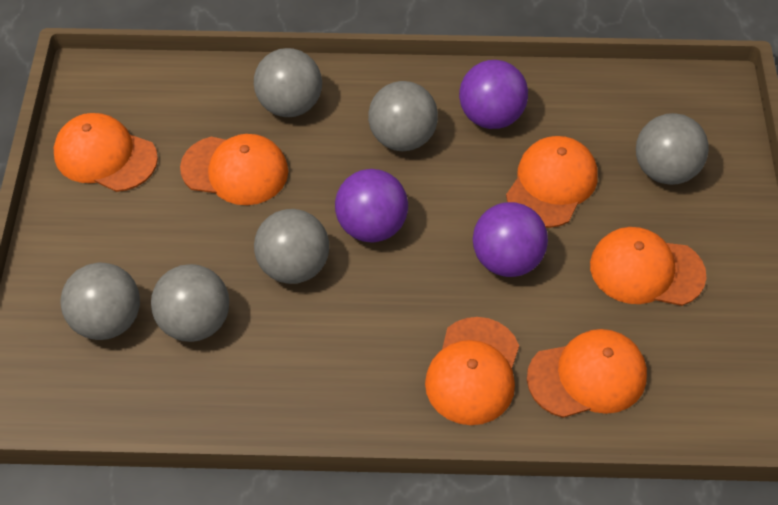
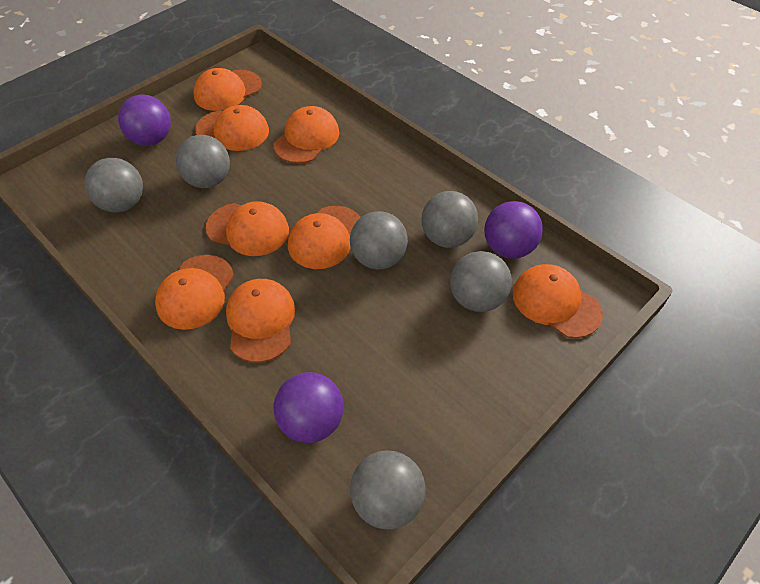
orange cap: 6 -> 8

